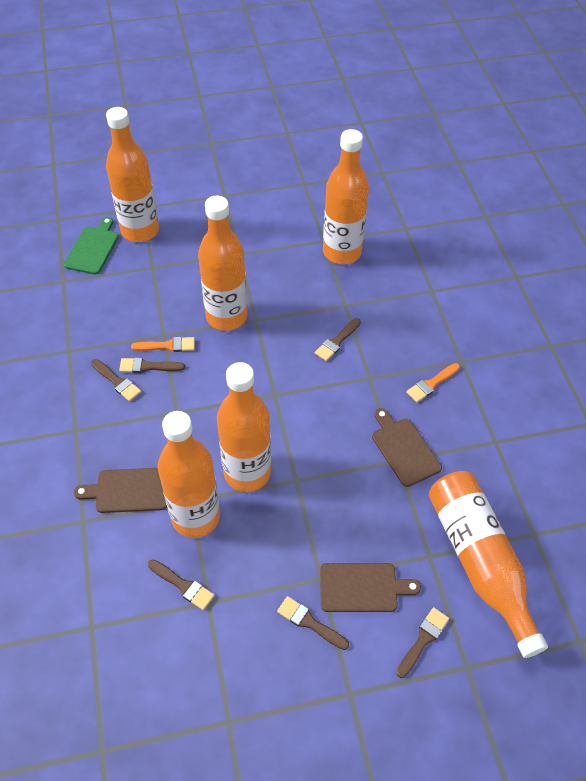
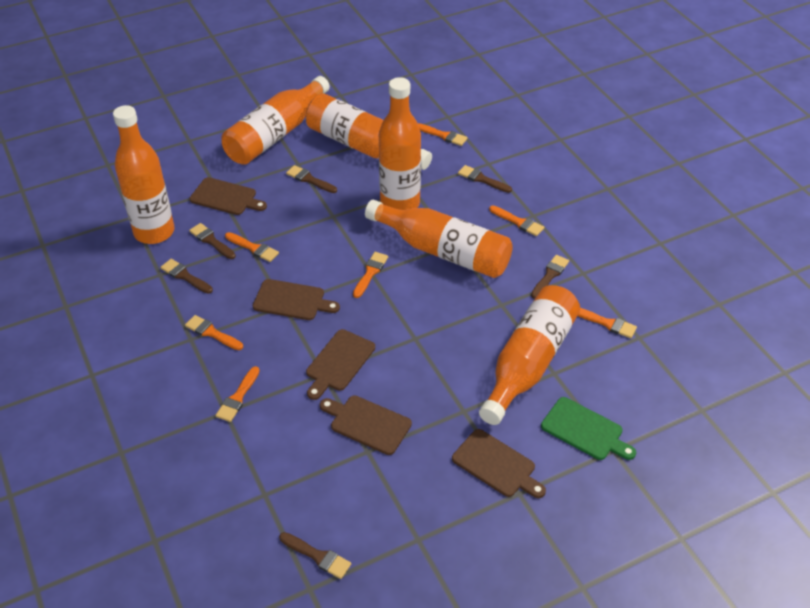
brown cutting board: 3 -> 5
orange brush: 2 -> 7

